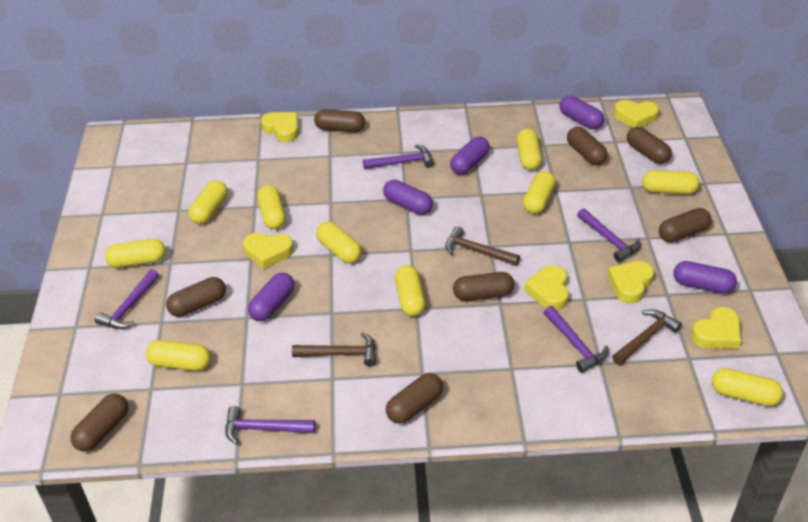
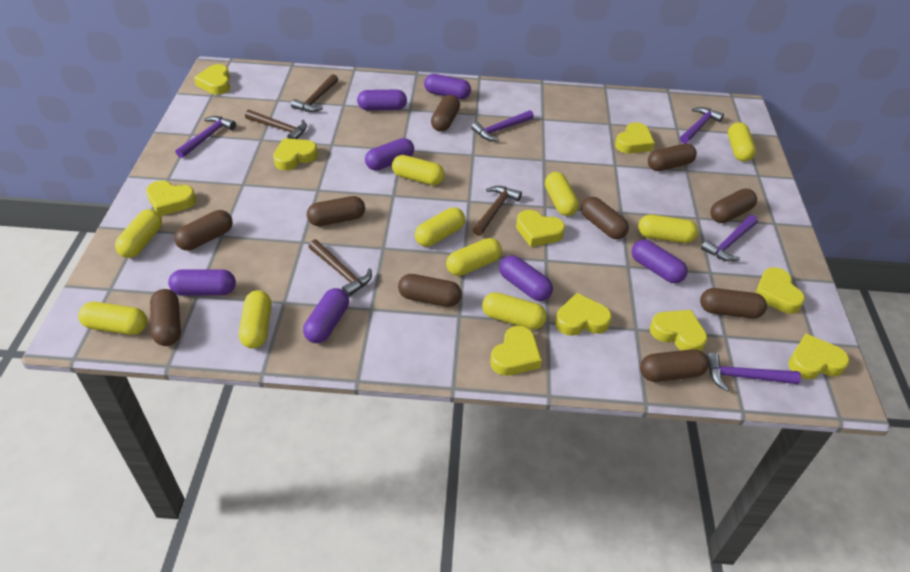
brown capsule: 8 -> 10
brown hammer: 3 -> 4
purple capsule: 5 -> 7
yellow heart: 6 -> 10

